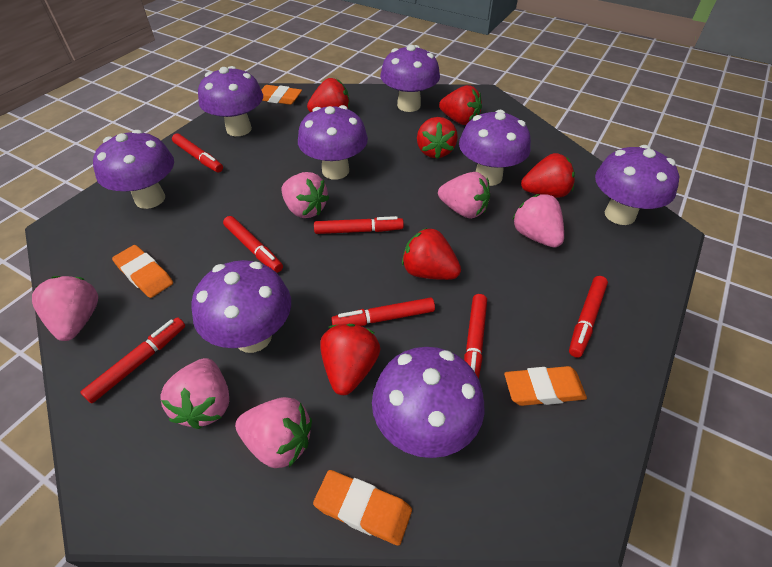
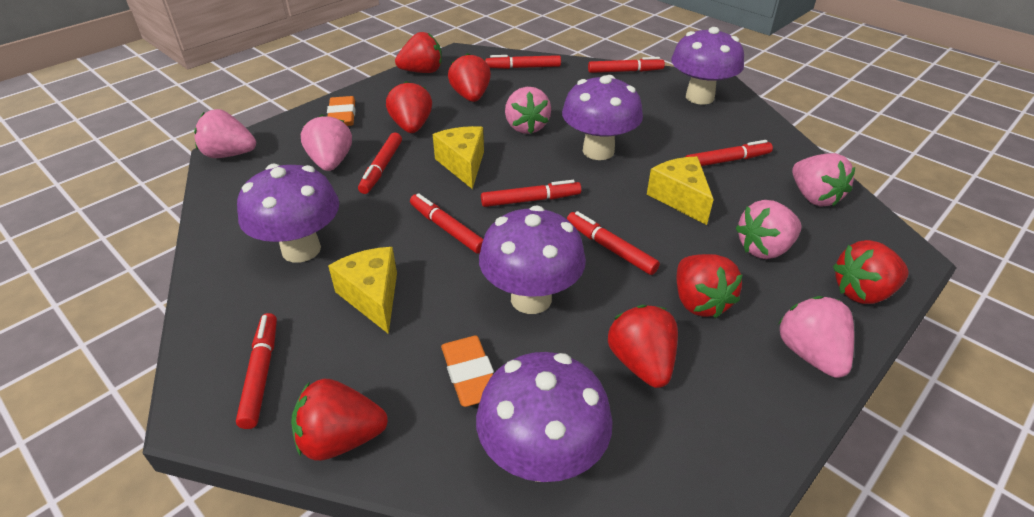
orange eraser: 4 -> 2
purple mushroom: 8 -> 5
red marker: 7 -> 8
red strawberry: 6 -> 7
yellow cheese: 0 -> 3

